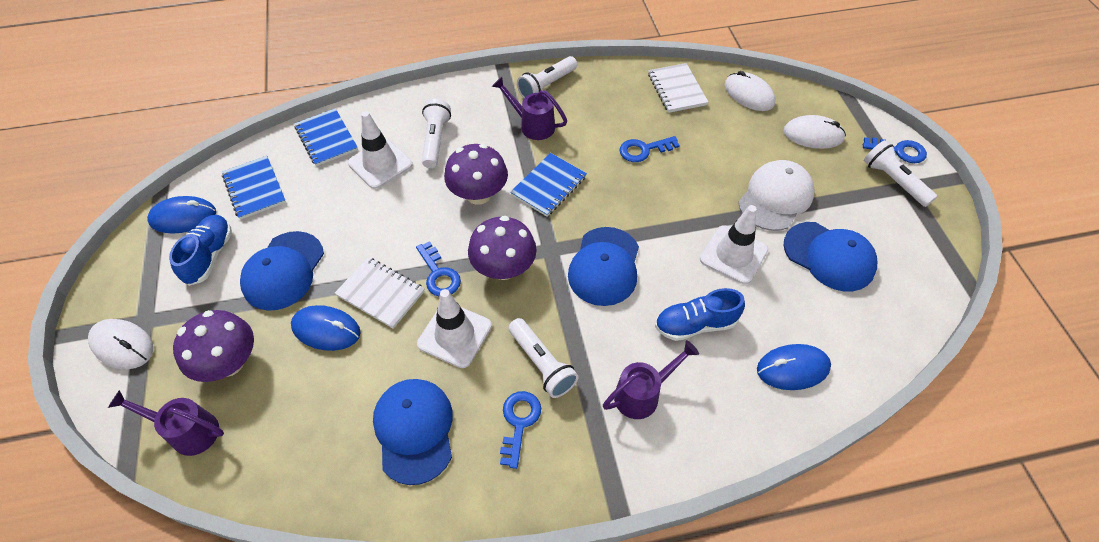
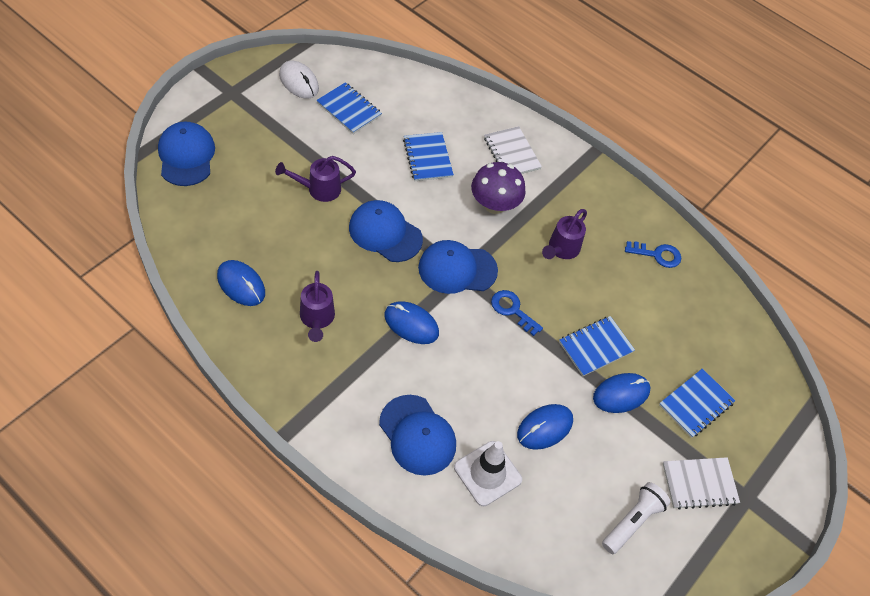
blue key: 4 -> 2
blue mouse: 3 -> 4
blue notebook: 3 -> 4
blue shoe: 2 -> 0
purple mushroom: 3 -> 1
white cap: 1 -> 0
white flashlight: 4 -> 1
white mouse: 3 -> 1
white traffic cone: 3 -> 1

